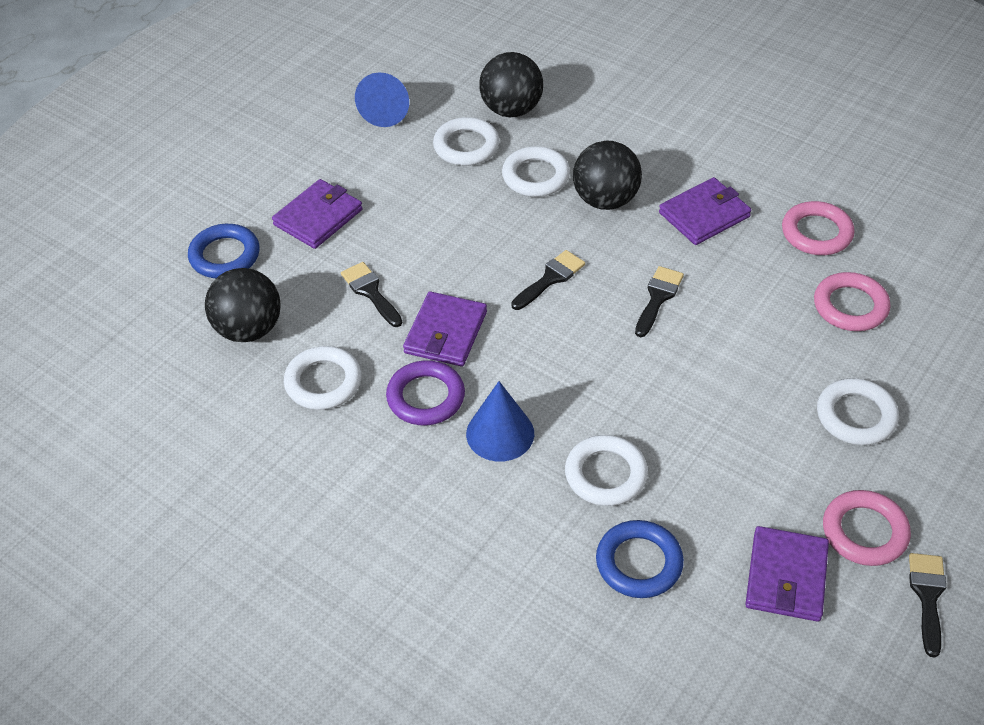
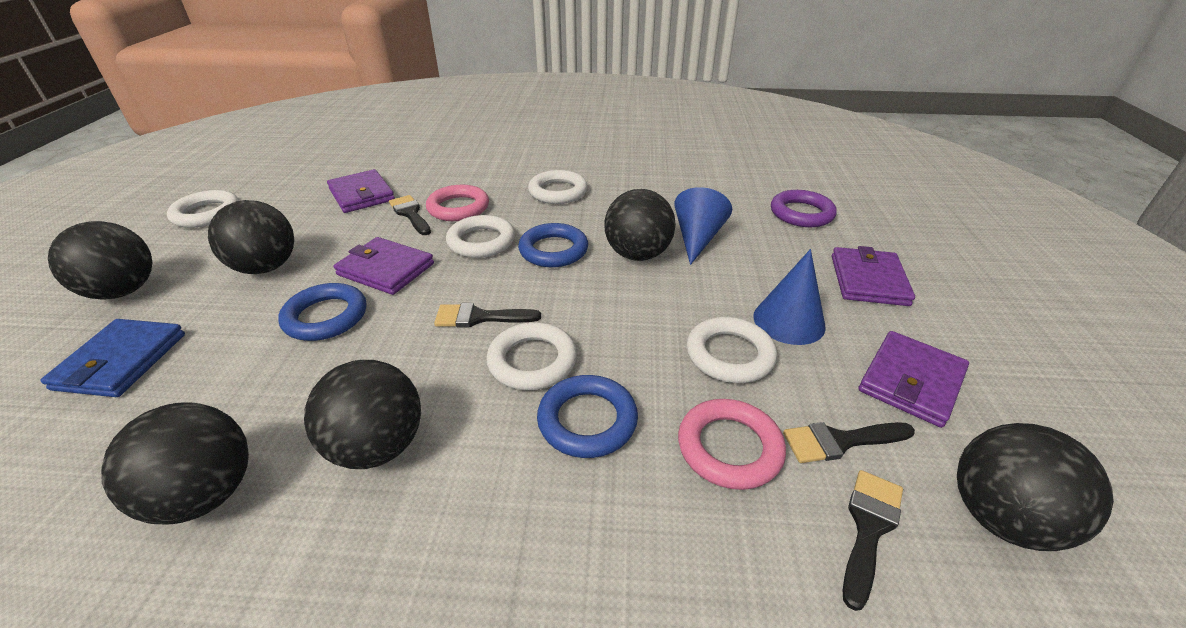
black ball: 3 -> 6
blue ring: 2 -> 3
blue wallet: 0 -> 1
pink ring: 3 -> 2

